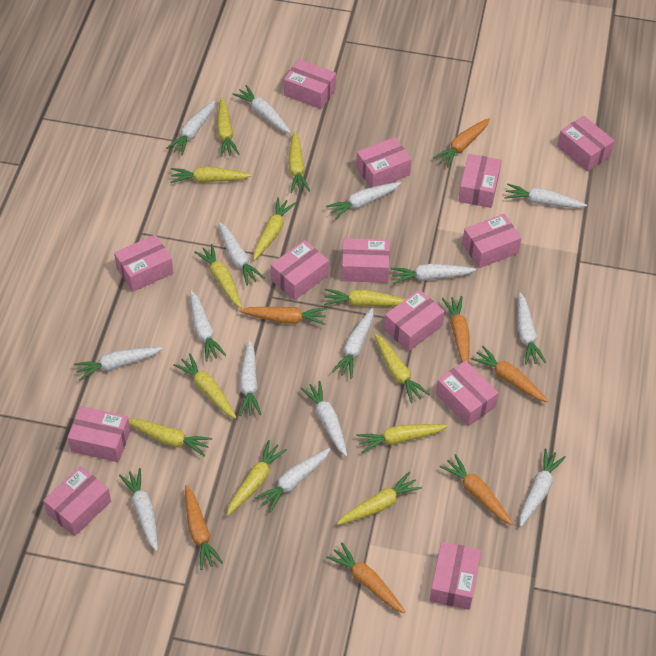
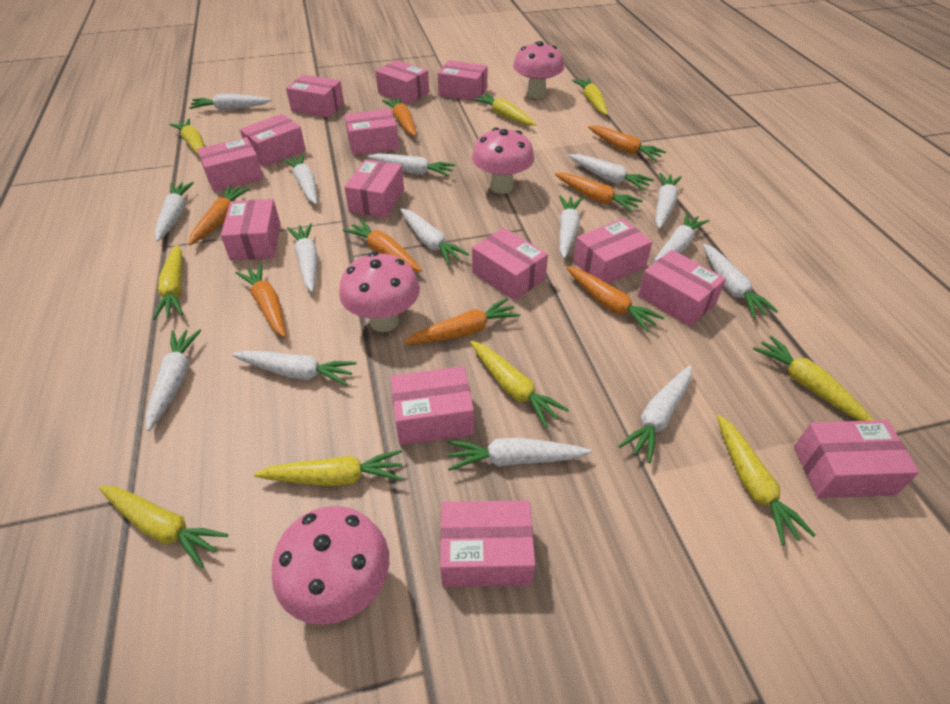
orange carrot: 7 -> 8
pink box: 13 -> 14
pink mushroom: 0 -> 4
yellow carrot: 12 -> 9

